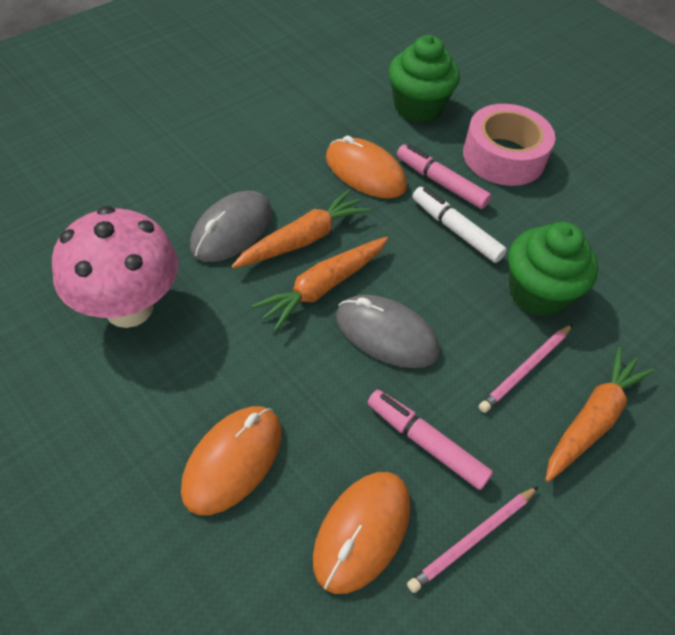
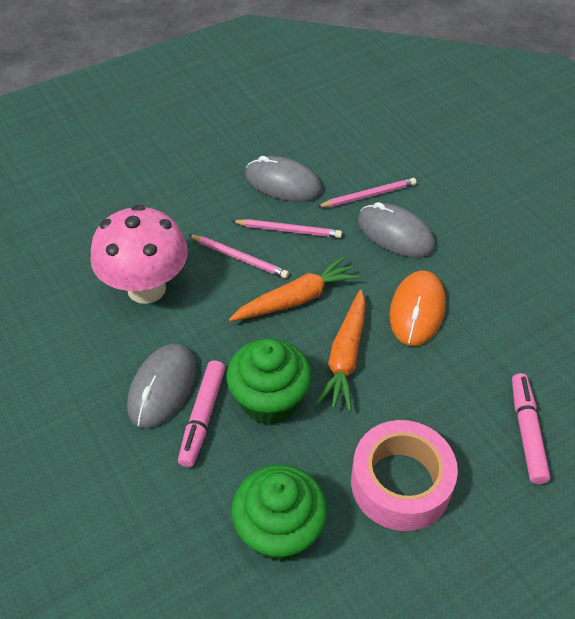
grey mouse: 2 -> 3
orange carrot: 3 -> 2
orange mouse: 3 -> 1
pink pencil: 2 -> 3
white marker: 1 -> 0

